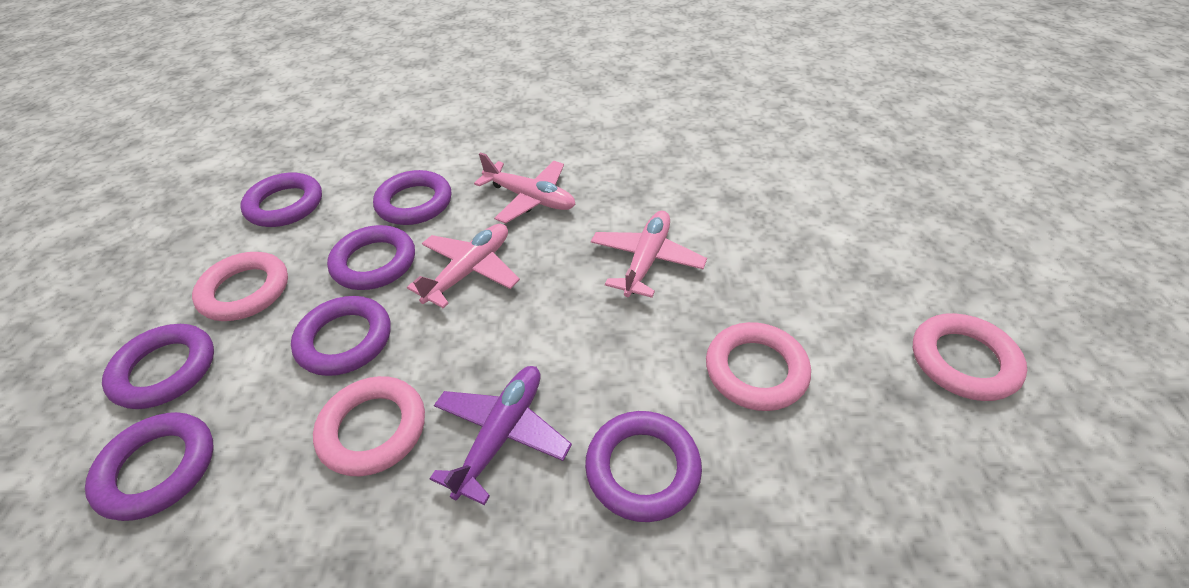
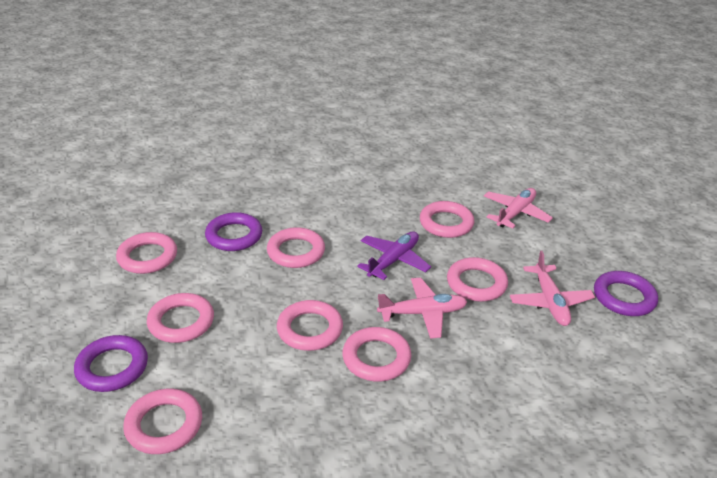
pink ring: 4 -> 8
purple ring: 7 -> 3

